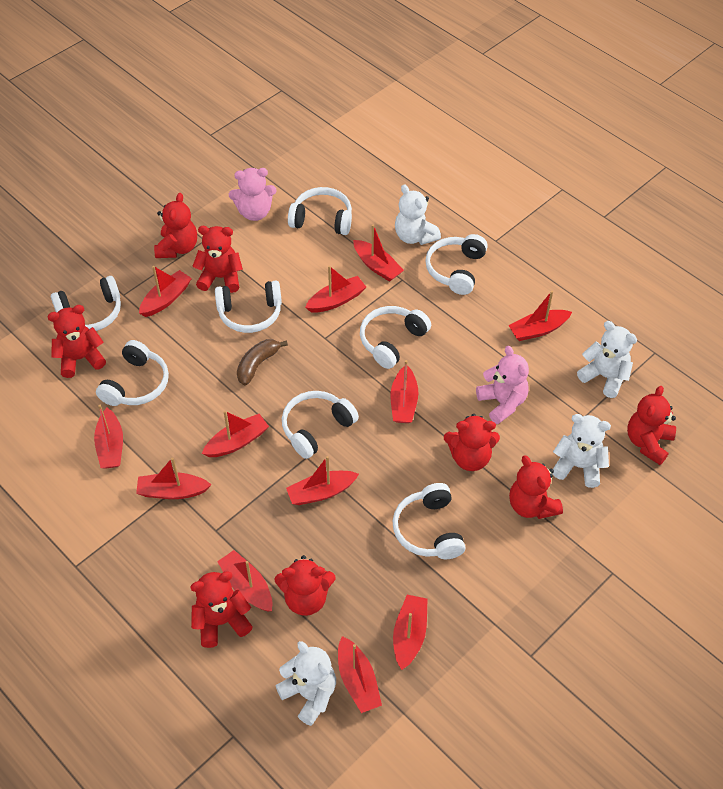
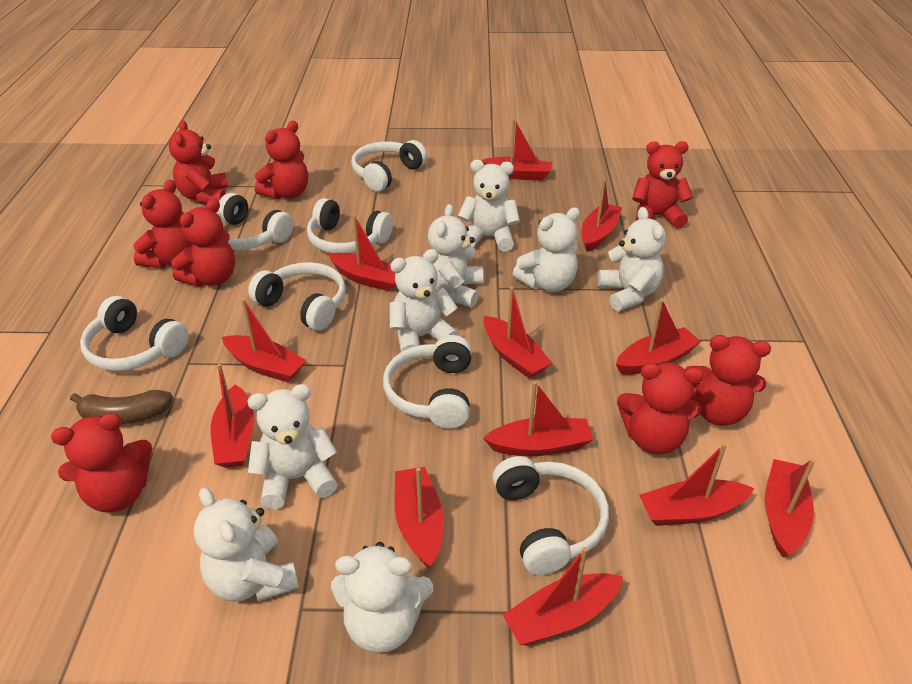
pink teddy bear: 2 -> 0
white headphones: 8 -> 7
white teddy bear: 4 -> 8

